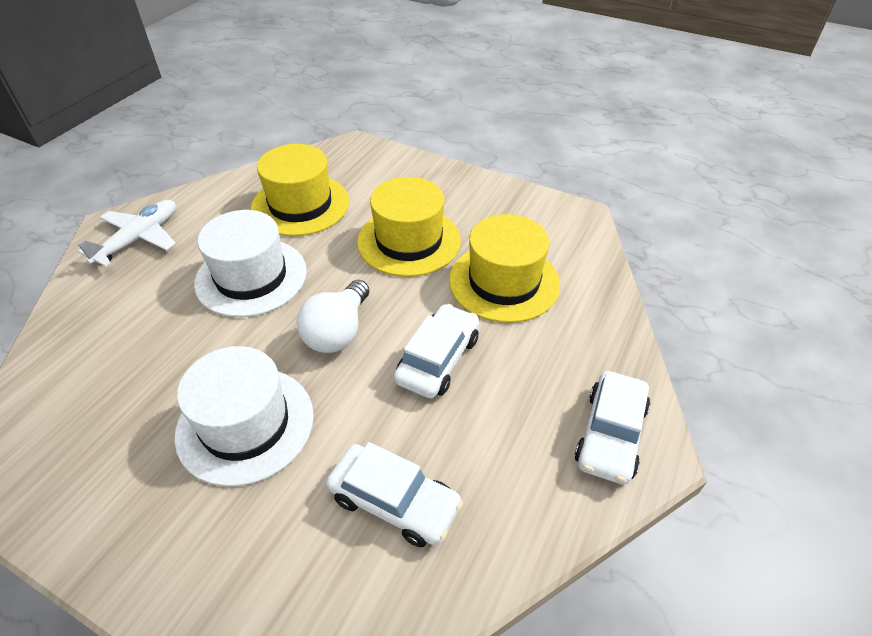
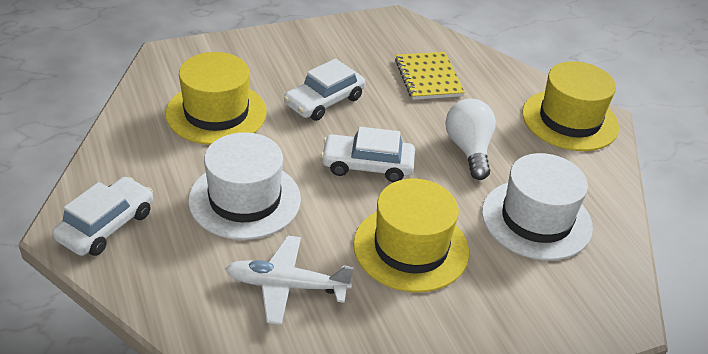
yellow notebook: 0 -> 1

